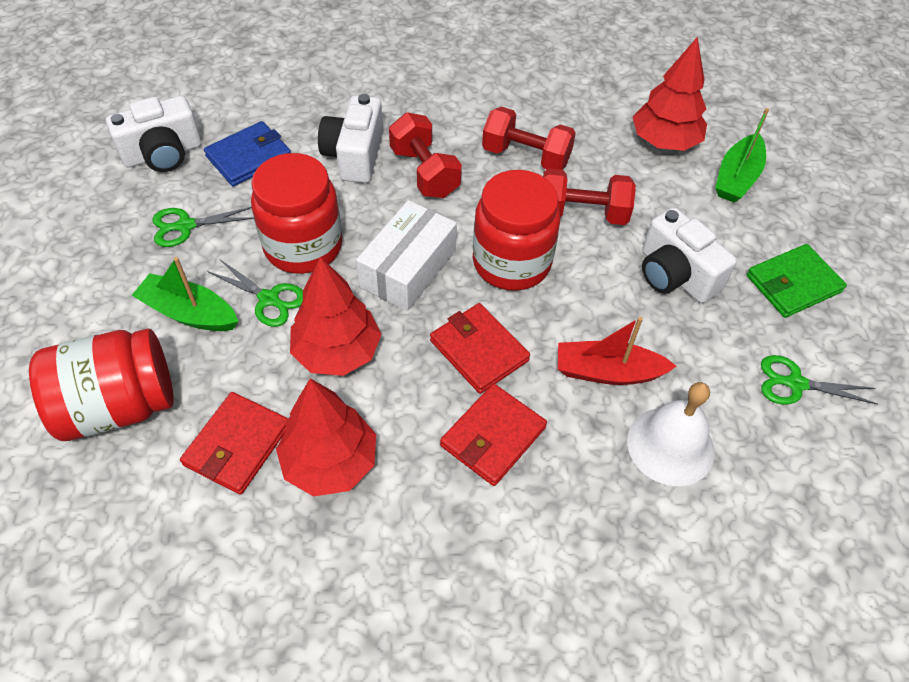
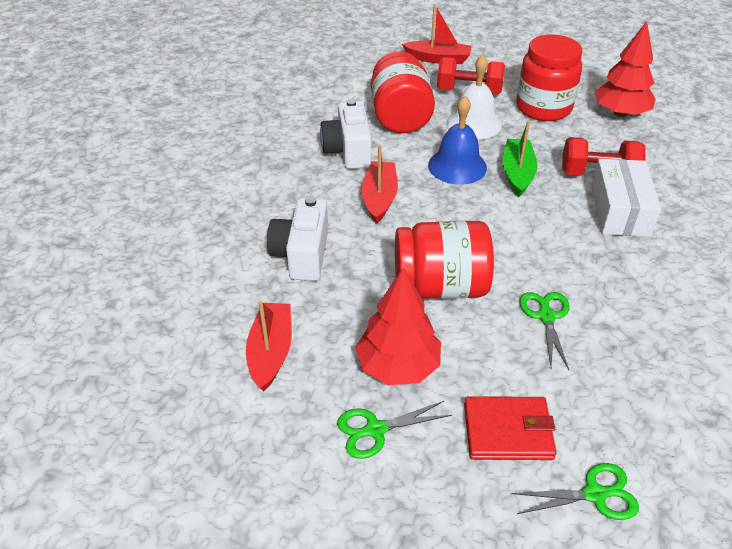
blue bell: 0 -> 1
blue wallet: 1 -> 0
green boat: 2 -> 1
green wallet: 1 -> 0
red boat: 1 -> 3
red dumbbell: 3 -> 2
red tree: 3 -> 2
red wallet: 3 -> 1
white camera: 3 -> 2

